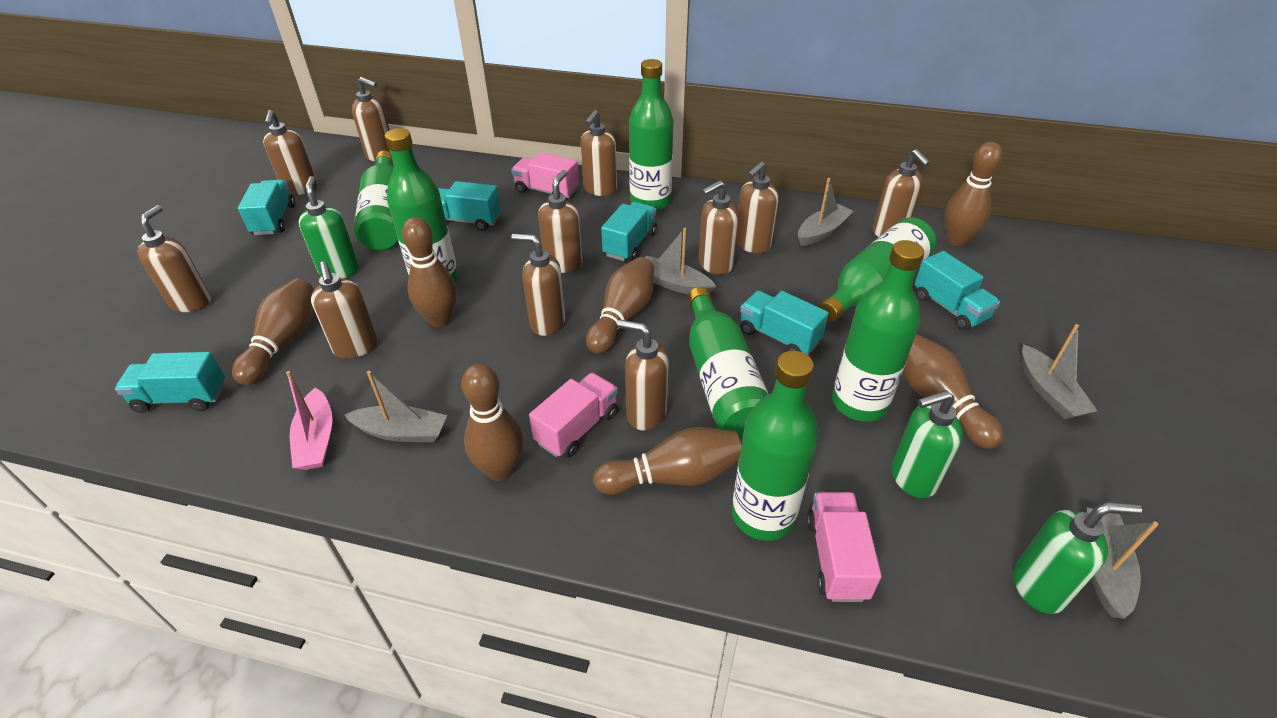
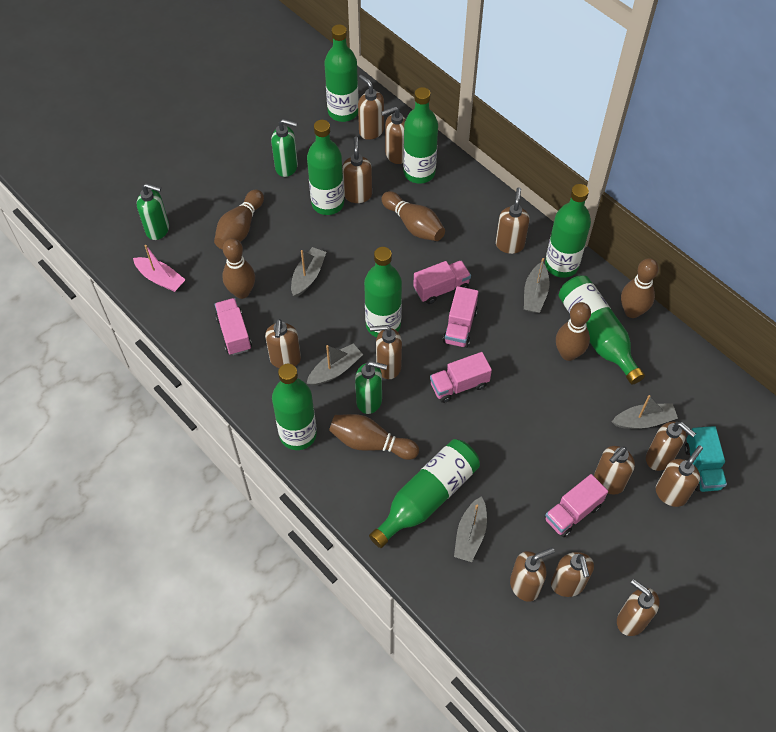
brown bowling pin: 7 -> 6
brown soap dispenser: 11 -> 12
green bottle: 7 -> 8
pink truck: 3 -> 5
turquoise truck: 6 -> 1

